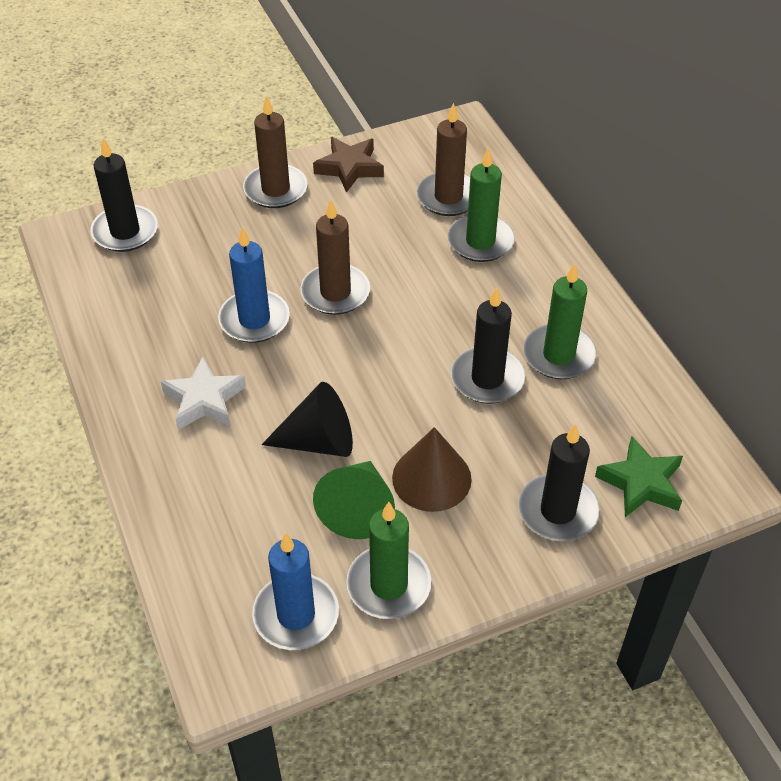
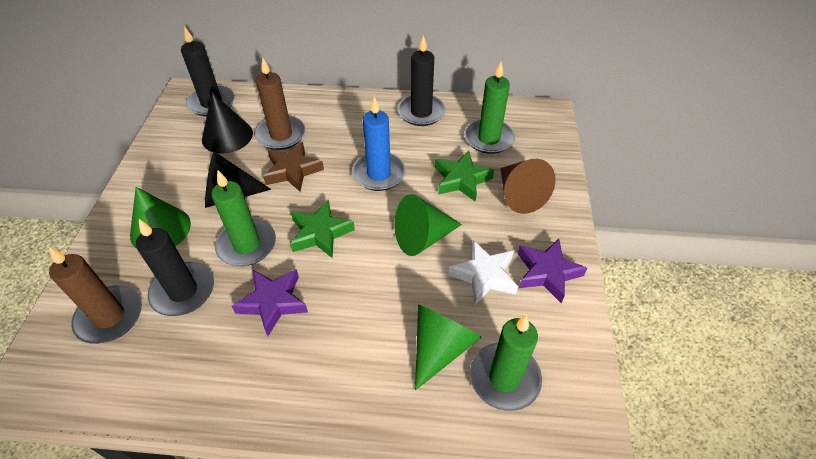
black cone: 1 -> 2
blue candle: 2 -> 1
brown candle: 3 -> 2
green cone: 1 -> 3
green star: 1 -> 2
purple star: 0 -> 2

